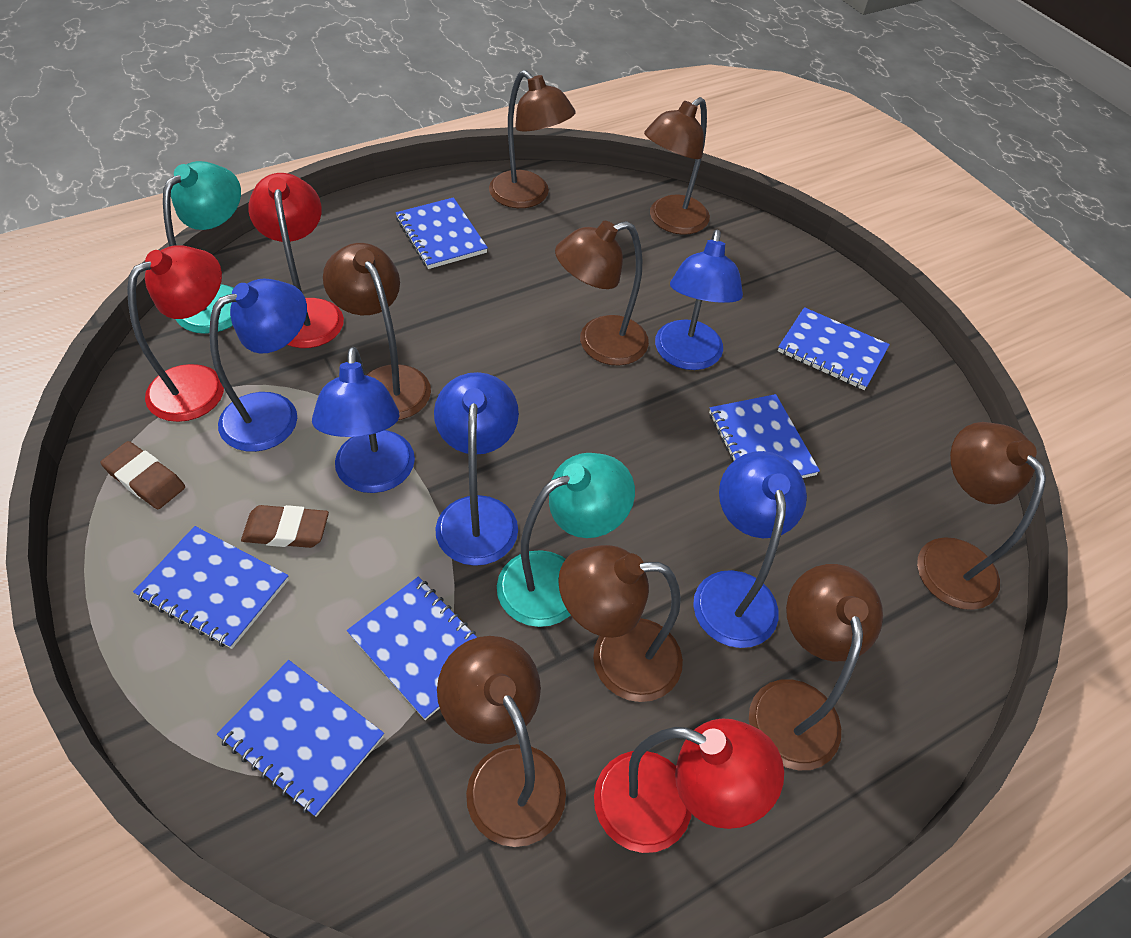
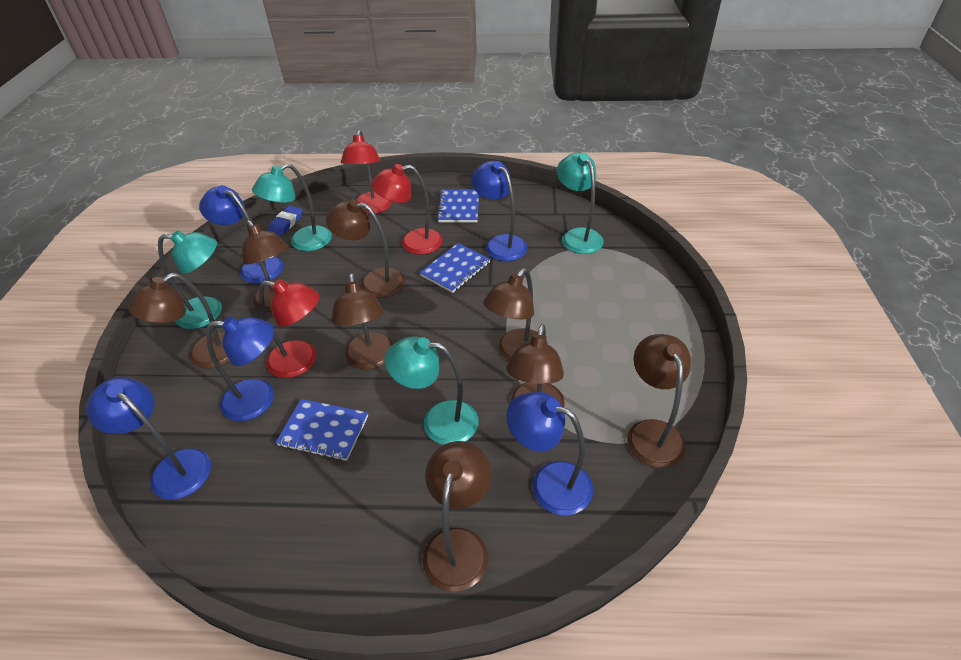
blue eraser: 0 -> 1
blue notebook: 6 -> 3
brown eraser: 2 -> 0
turquoise lamp: 2 -> 4

